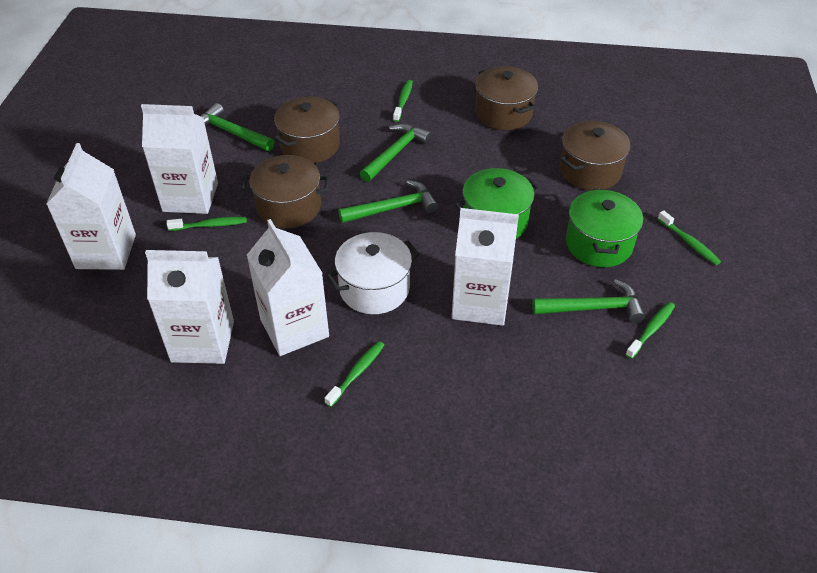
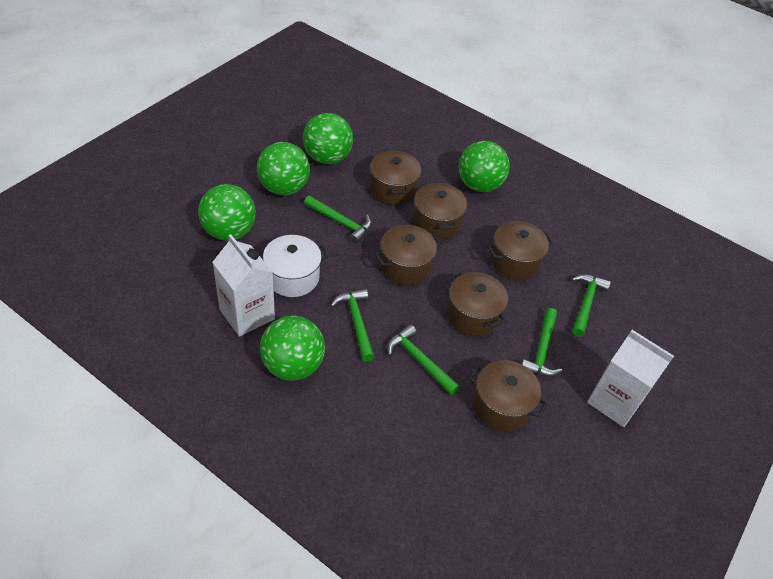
brown pot: 4 -> 6
green ball: 0 -> 5
green hammer: 4 -> 5
green pot: 2 -> 0
green toothbrush: 5 -> 0
white carton: 5 -> 2

